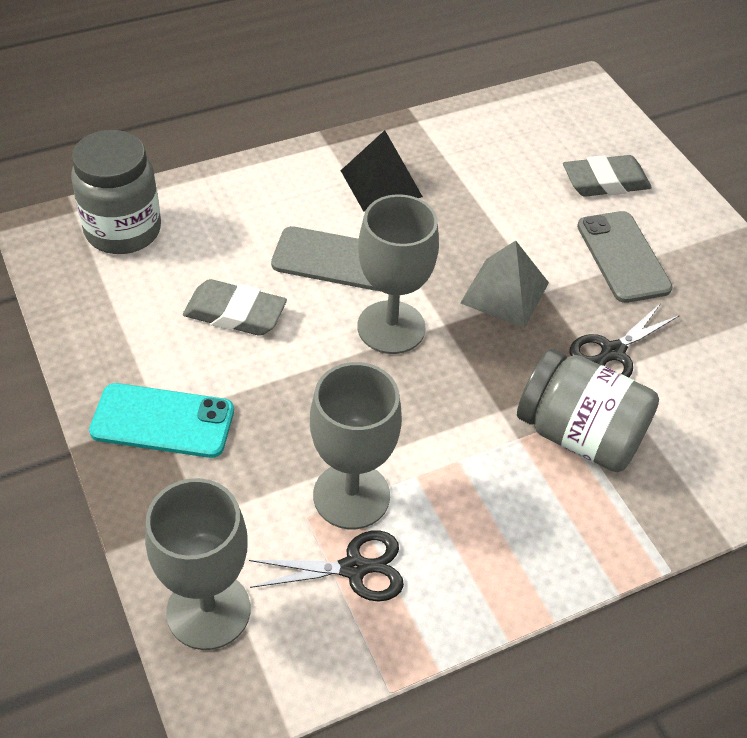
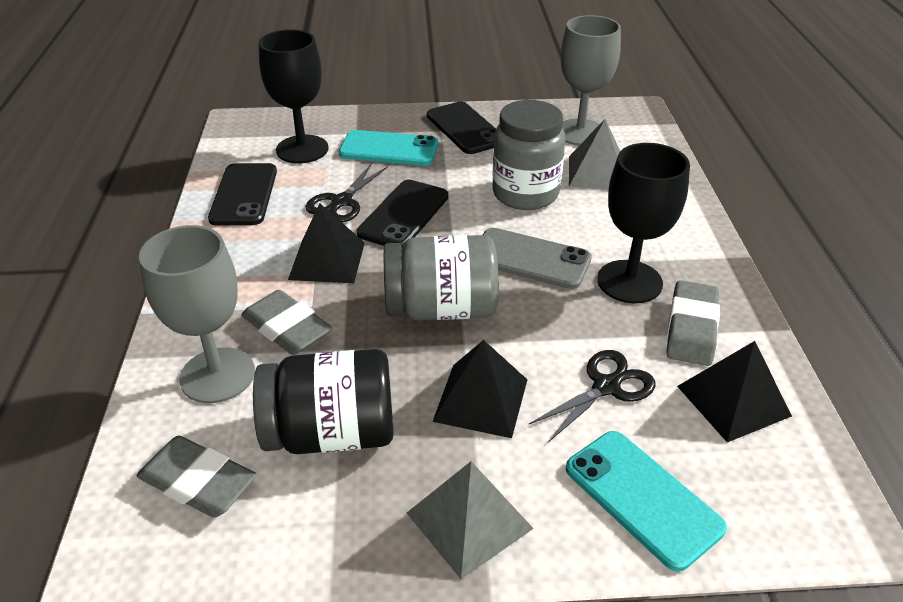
black goblet: 0 -> 2
black jar: 0 -> 1
black phone: 0 -> 3
black pyramid: 1 -> 3
grey eraser: 2 -> 3
grey goblet: 3 -> 2
grey phone: 2 -> 1
grey pyramid: 1 -> 2
turquoise phone: 1 -> 2

